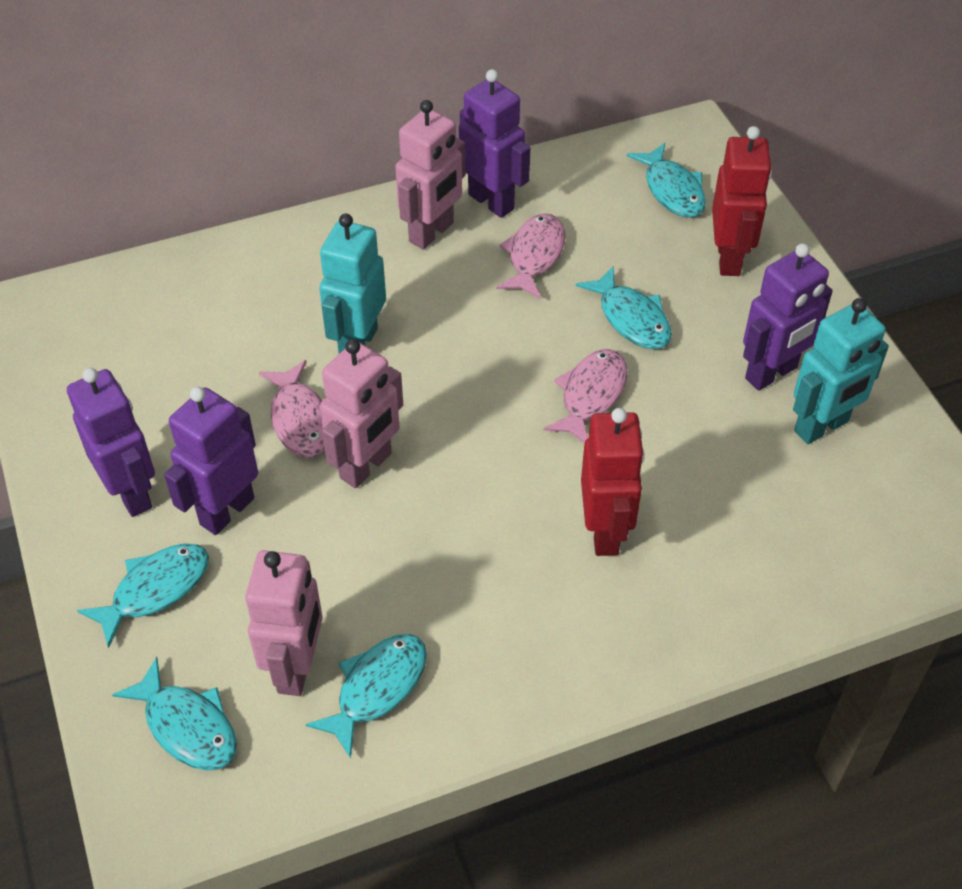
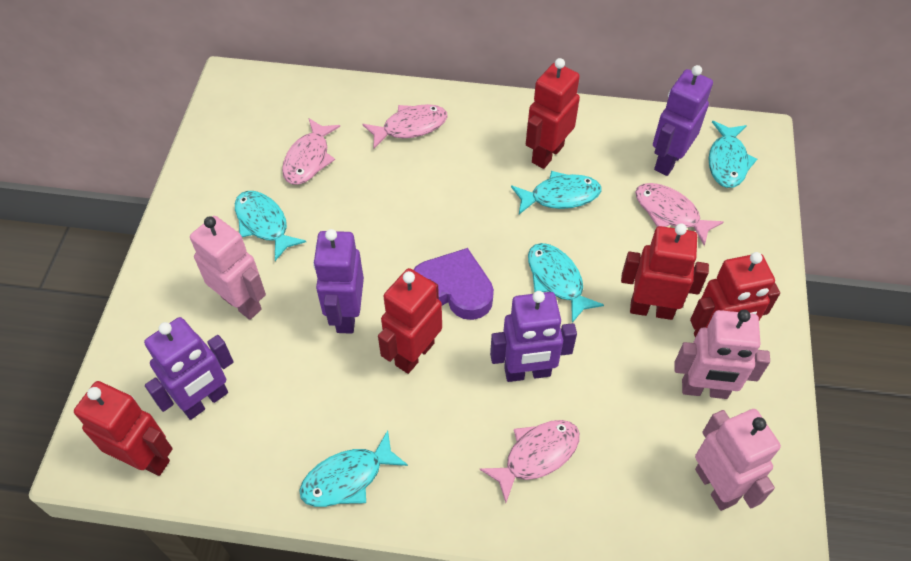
pink fish: 3 -> 4
purple heart: 0 -> 1
red robot: 2 -> 5
turquoise robot: 2 -> 0

